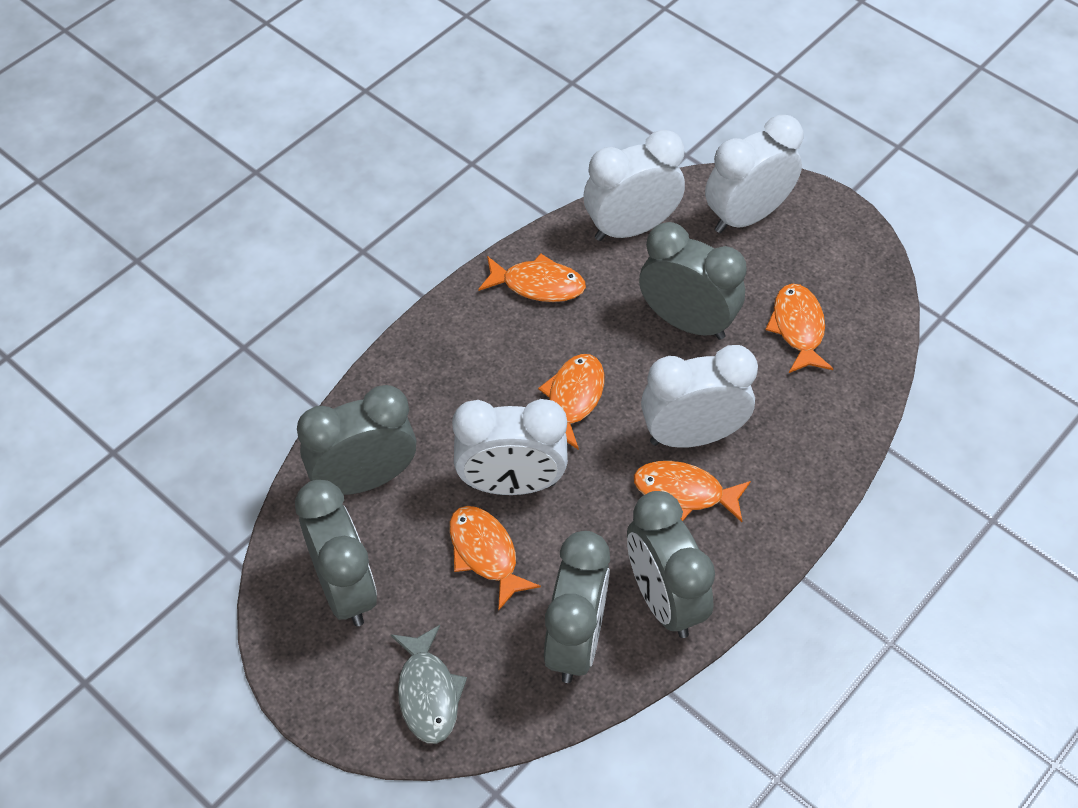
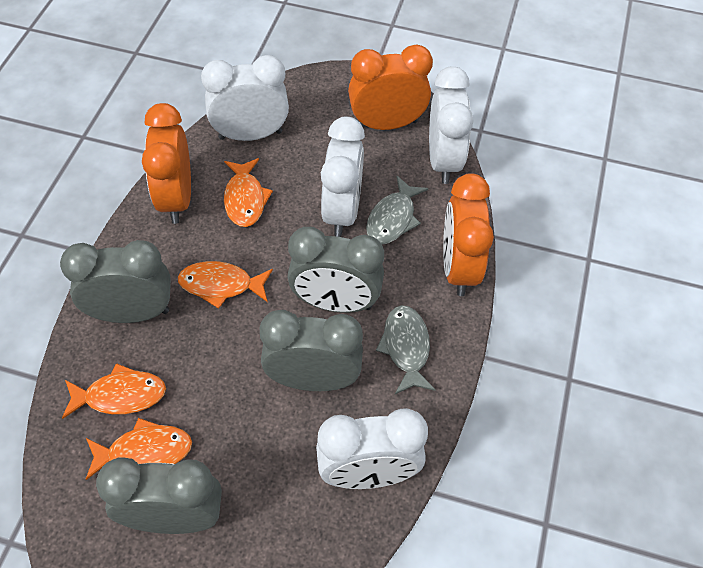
grey clock: 5 -> 4
grey fish: 1 -> 2
orange clock: 0 -> 3
orange fish: 5 -> 4

